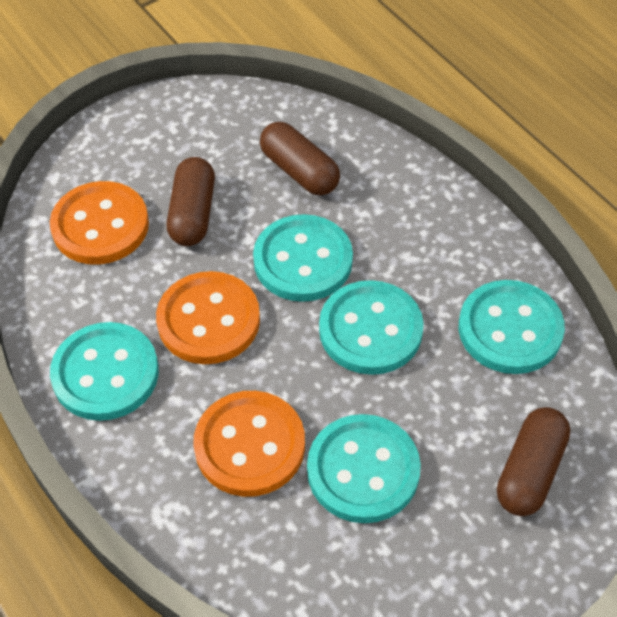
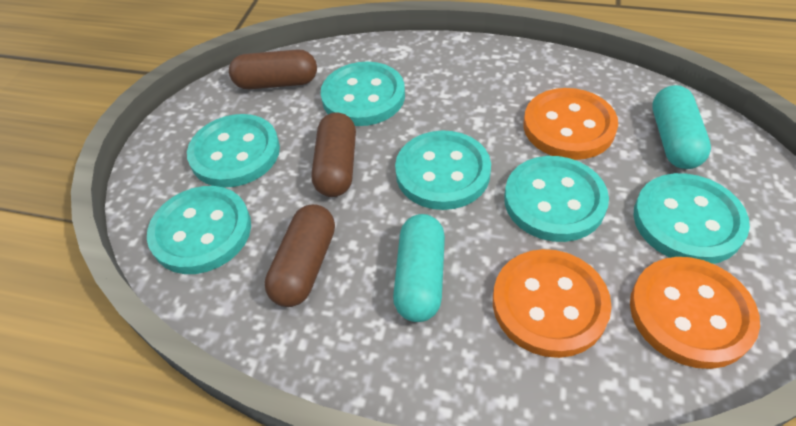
turquoise button: 5 -> 6
turquoise capsule: 0 -> 2

